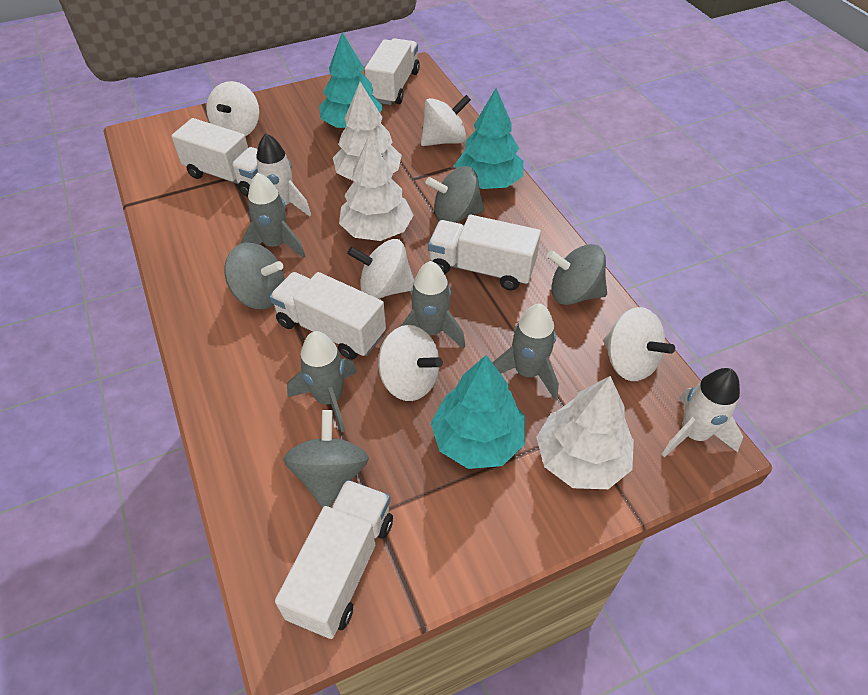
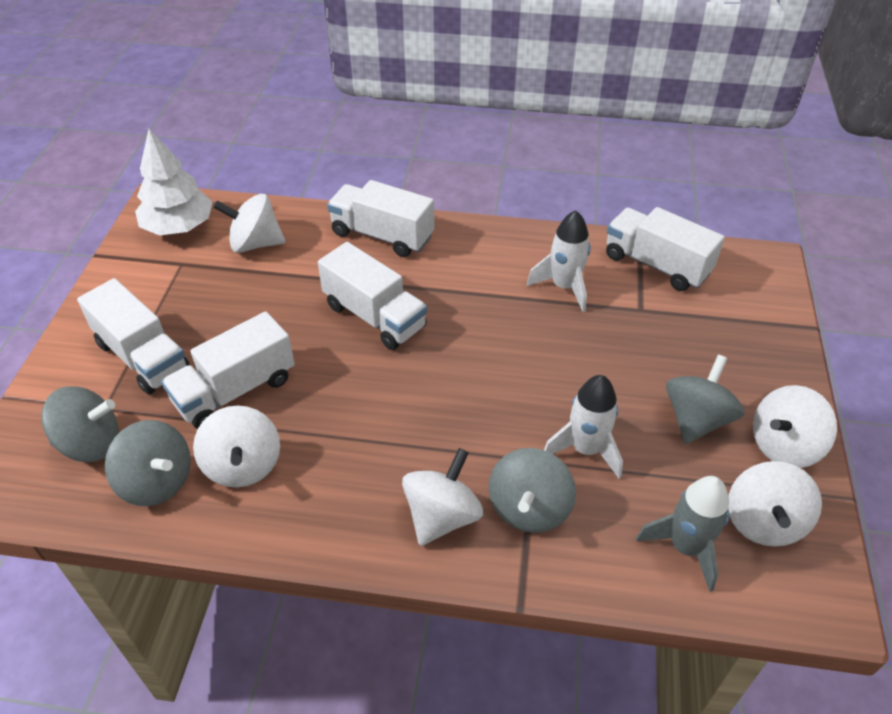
grey rocket: 4 -> 1
turquoise tree: 3 -> 0
white tree: 3 -> 1

